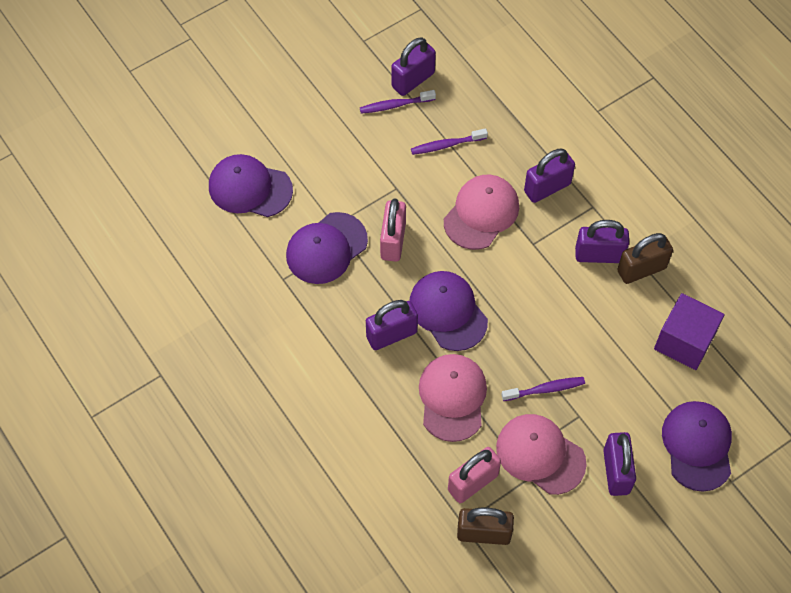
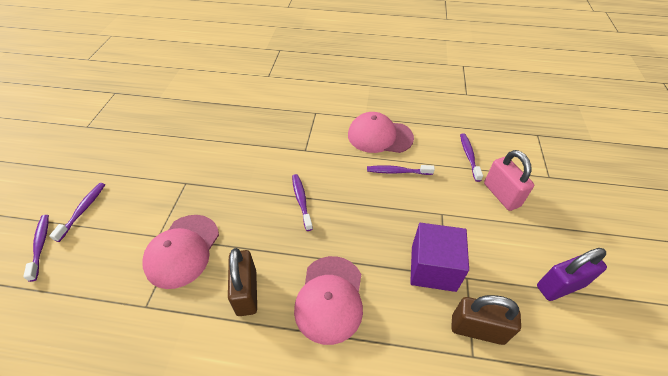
pink padlock: 2 -> 1
purple cap: 4 -> 0
purple padlock: 5 -> 1
purple toothbrush: 3 -> 5

